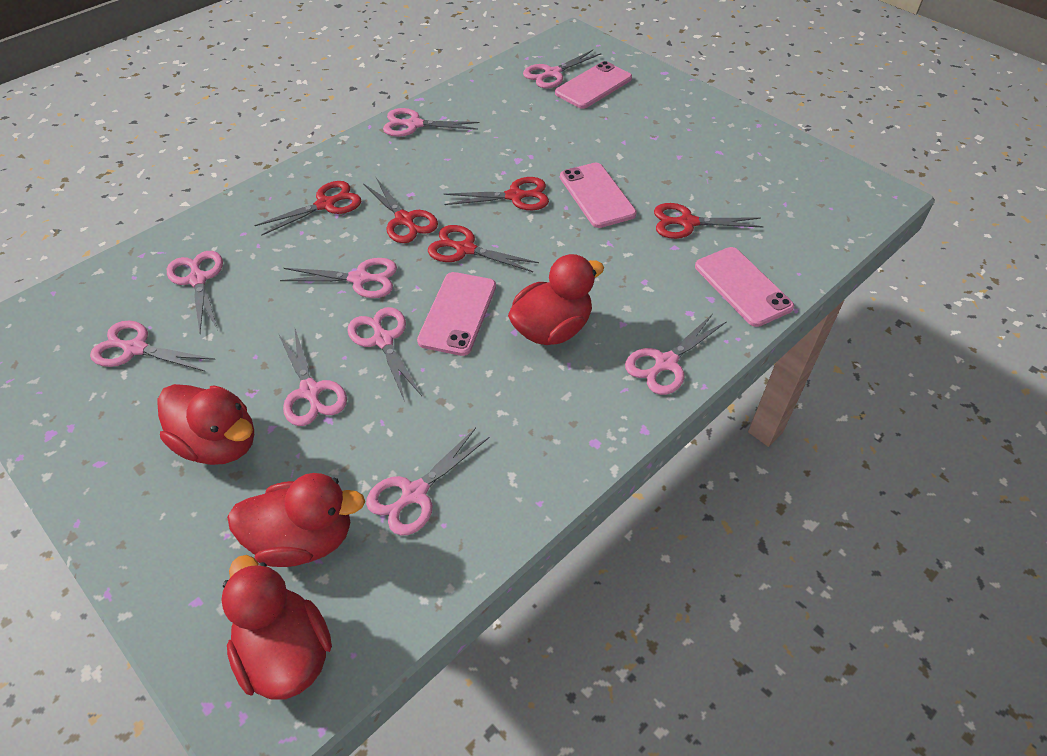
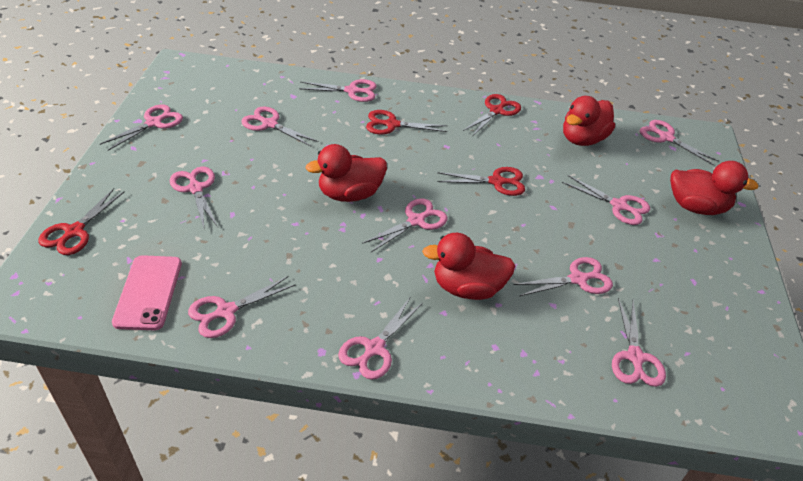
pink phone: 4 -> 1
pink scissors: 9 -> 11
red scissors: 5 -> 4

